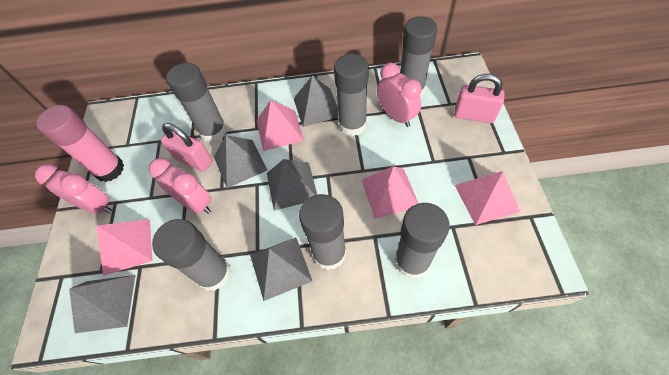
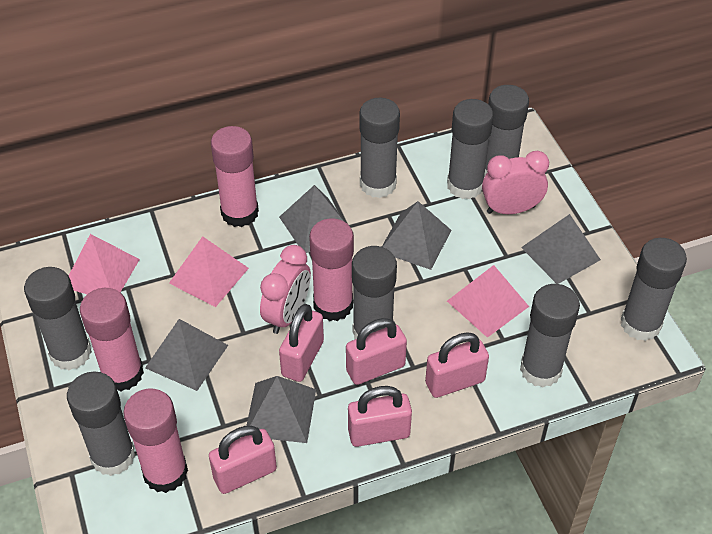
grey glue stick: 6 -> 8
pink clock: 3 -> 2
pink glue stick: 1 -> 4
pink padlock: 2 -> 5
pink pyramid: 4 -> 3

